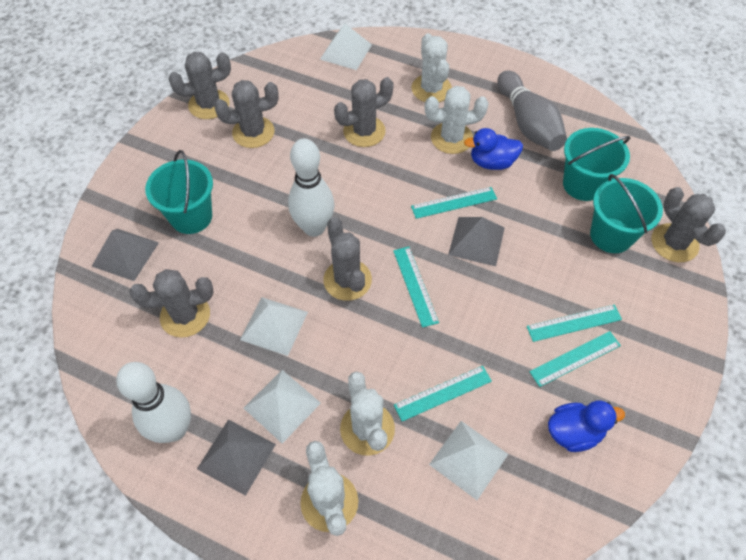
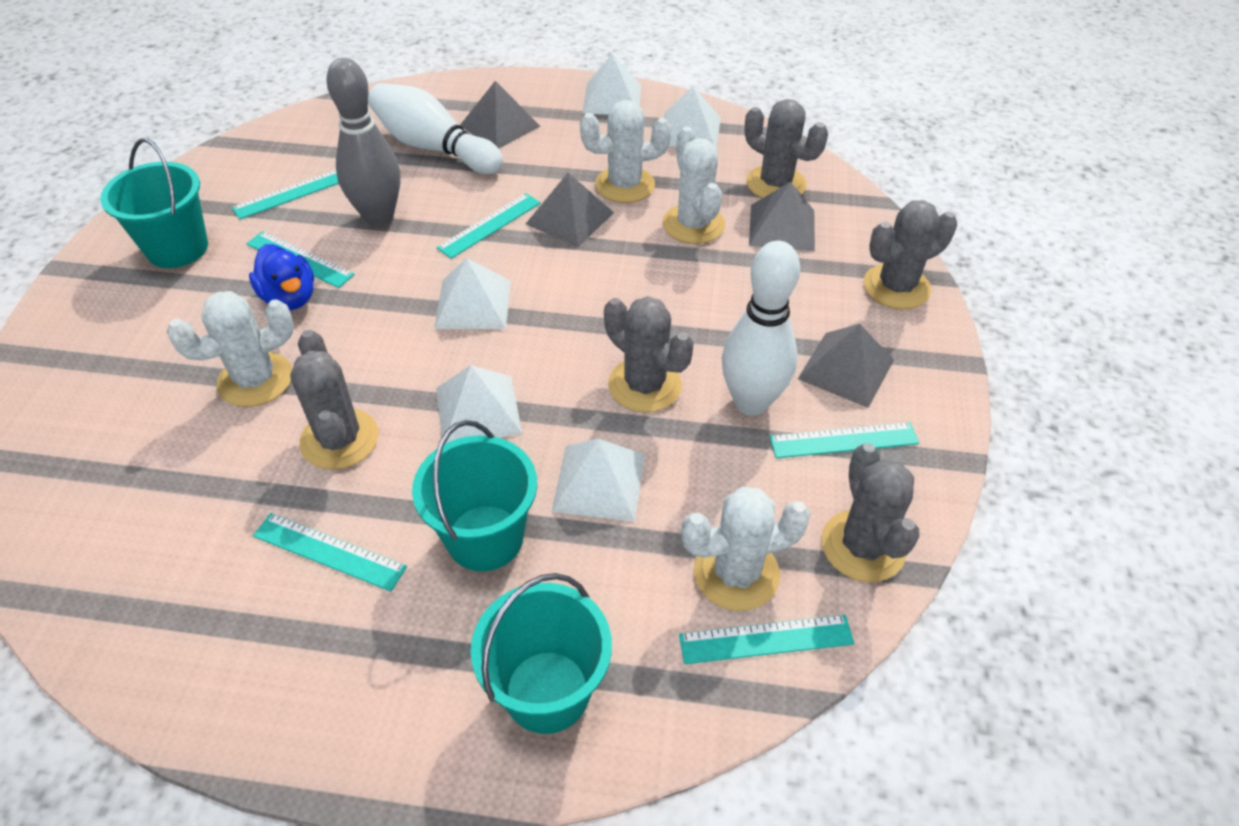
blue duck: 2 -> 1
grey cactus: 6 -> 5
grey pyramid: 3 -> 4
turquoise ruler: 5 -> 6
white pyramid: 4 -> 5

